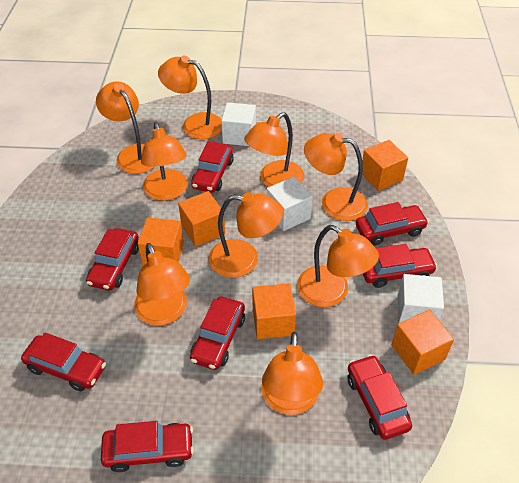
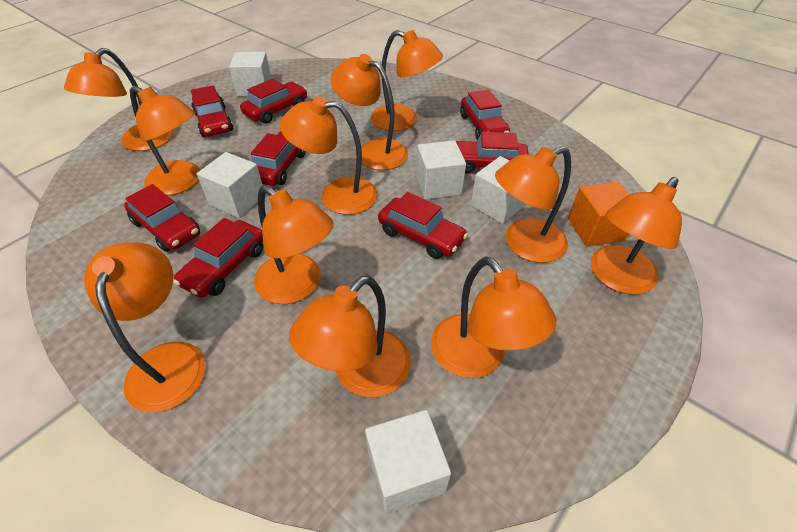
orange cube: 5 -> 1
orange lamp: 9 -> 11
white cube: 3 -> 5

